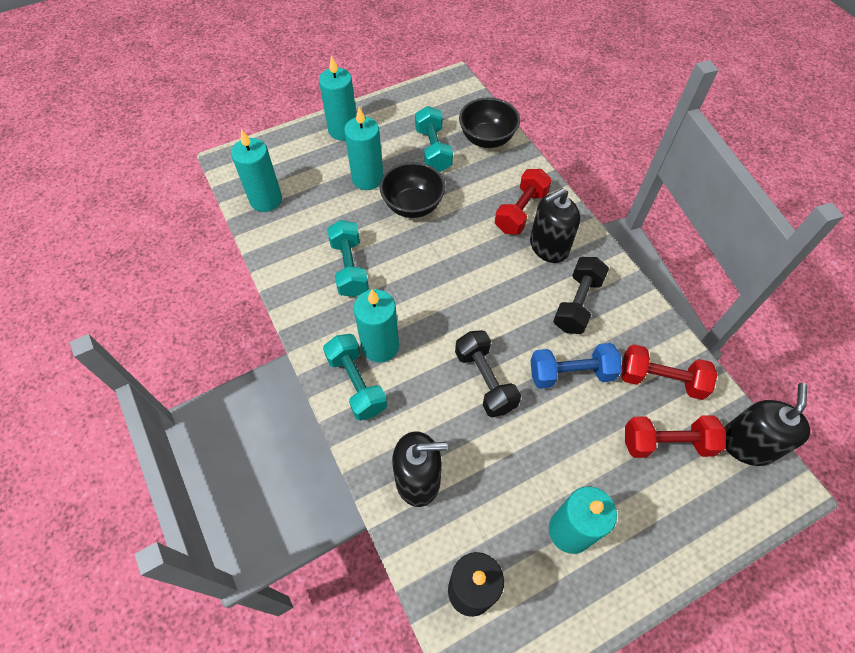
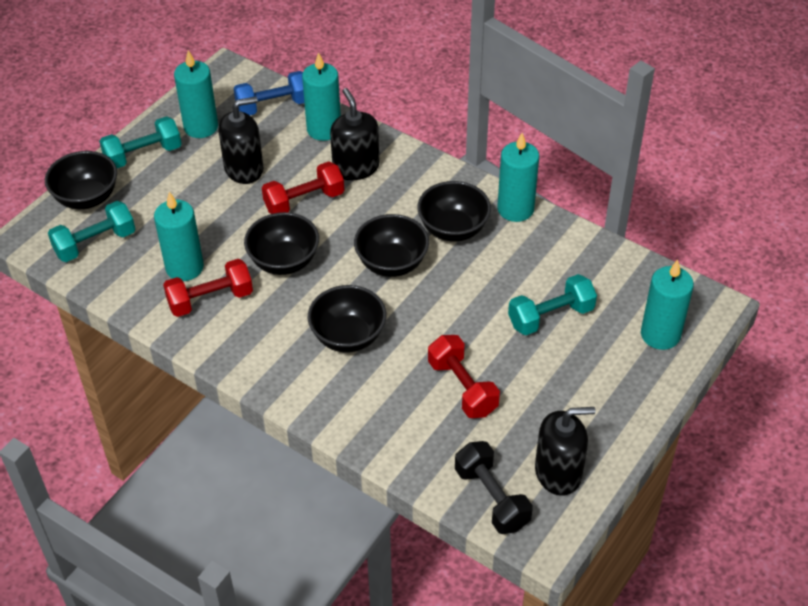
black bowl: 2 -> 5
black candle: 1 -> 0
black dumbbell: 2 -> 1

